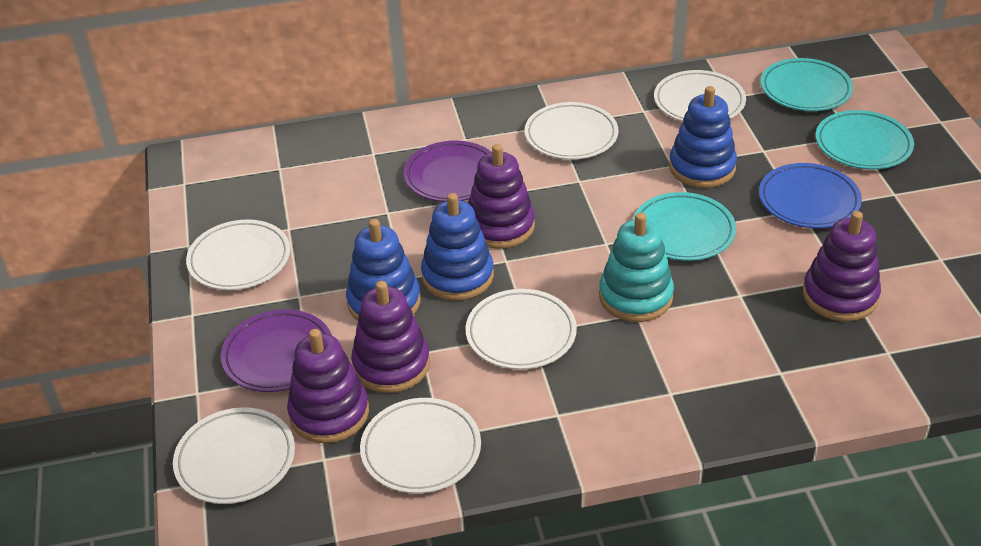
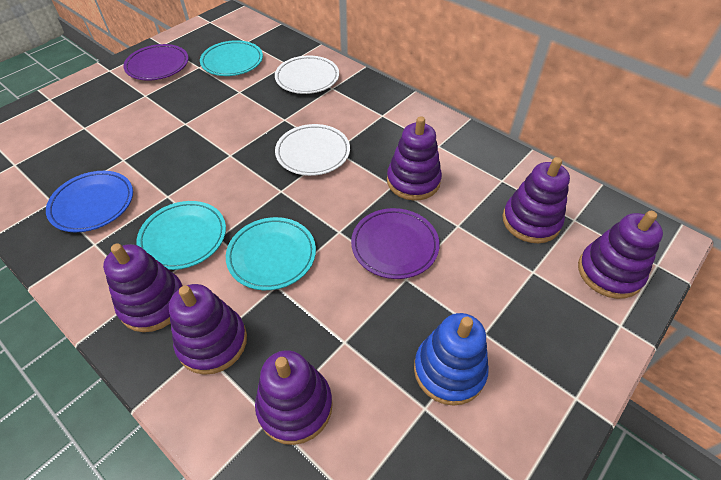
blue stacking toy: 3 -> 1
purple stacking toy: 4 -> 6
turquoise stacking toy: 1 -> 0
white plate: 6 -> 2

